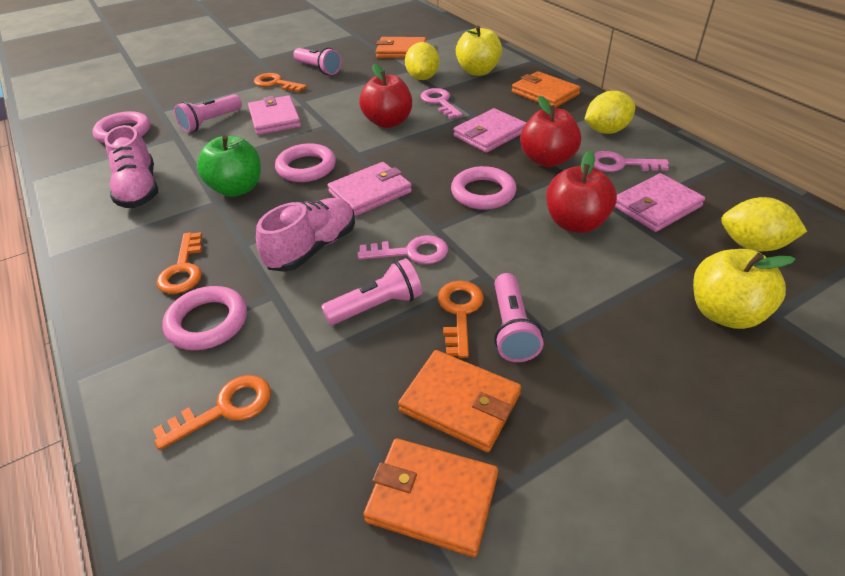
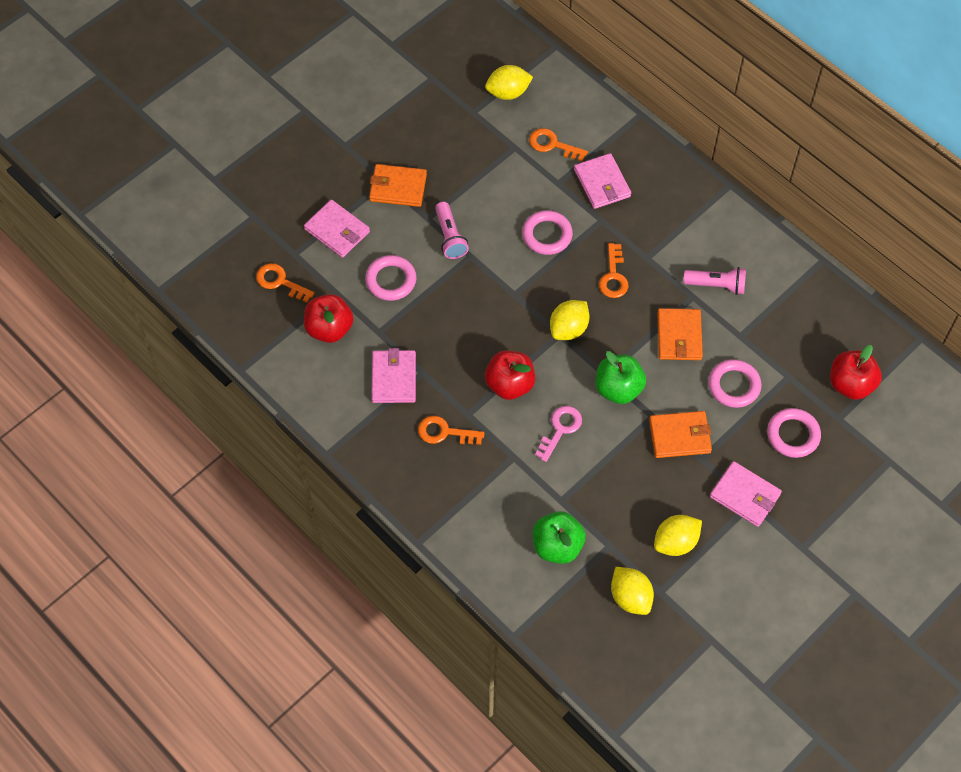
green apple: 1 -> 2
orange wallet: 4 -> 3
pink flashlight: 4 -> 2
pink key: 3 -> 1
pink shoe: 2 -> 0
yellow apple: 2 -> 0
yellow lemon: 3 -> 4

